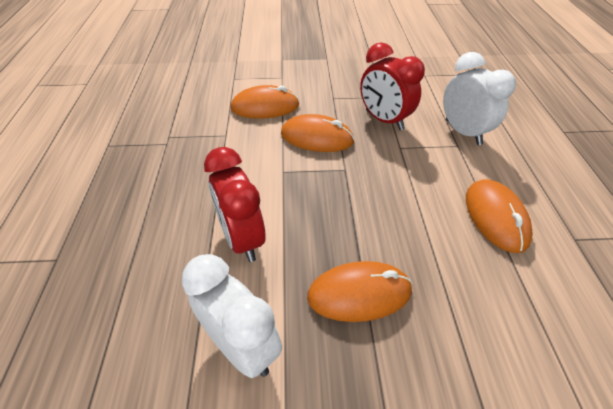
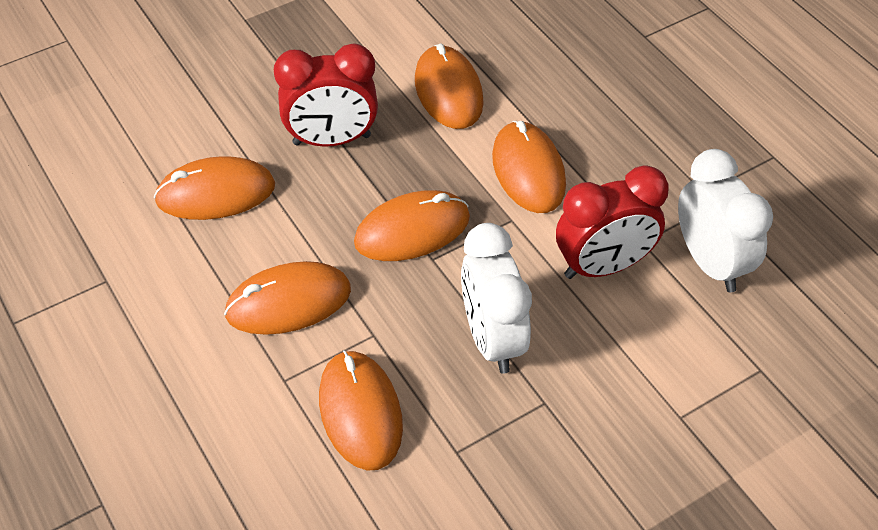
orange mouse: 4 -> 6

